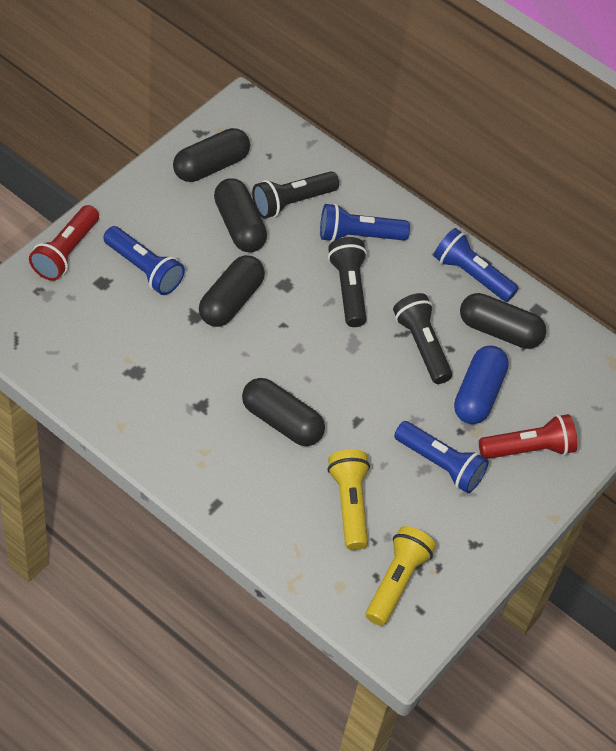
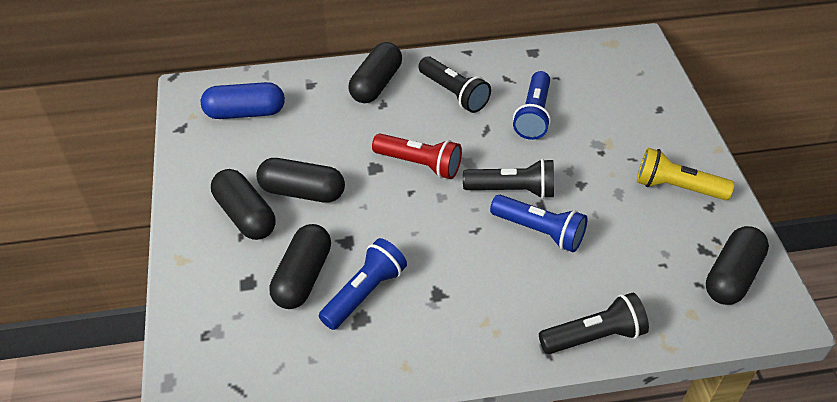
blue flashlight: 4 -> 3
red flashlight: 2 -> 1
yellow flashlight: 2 -> 1

